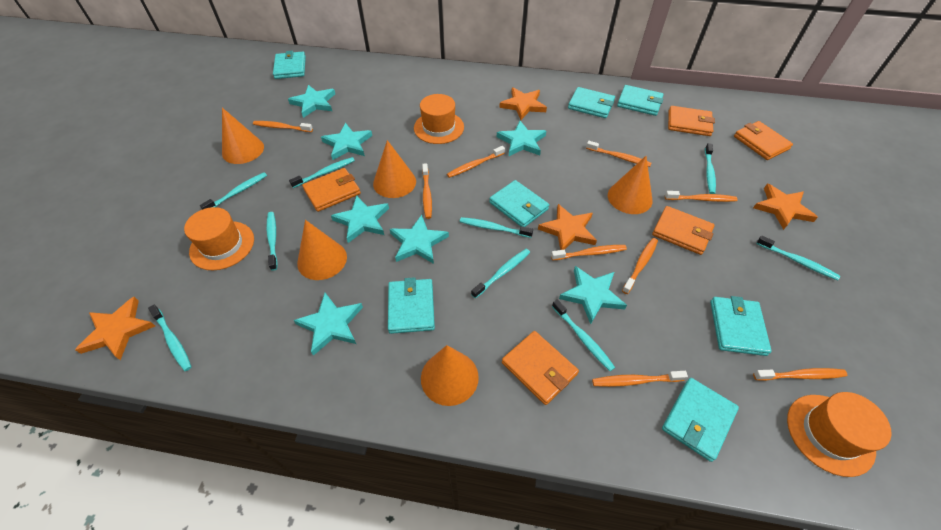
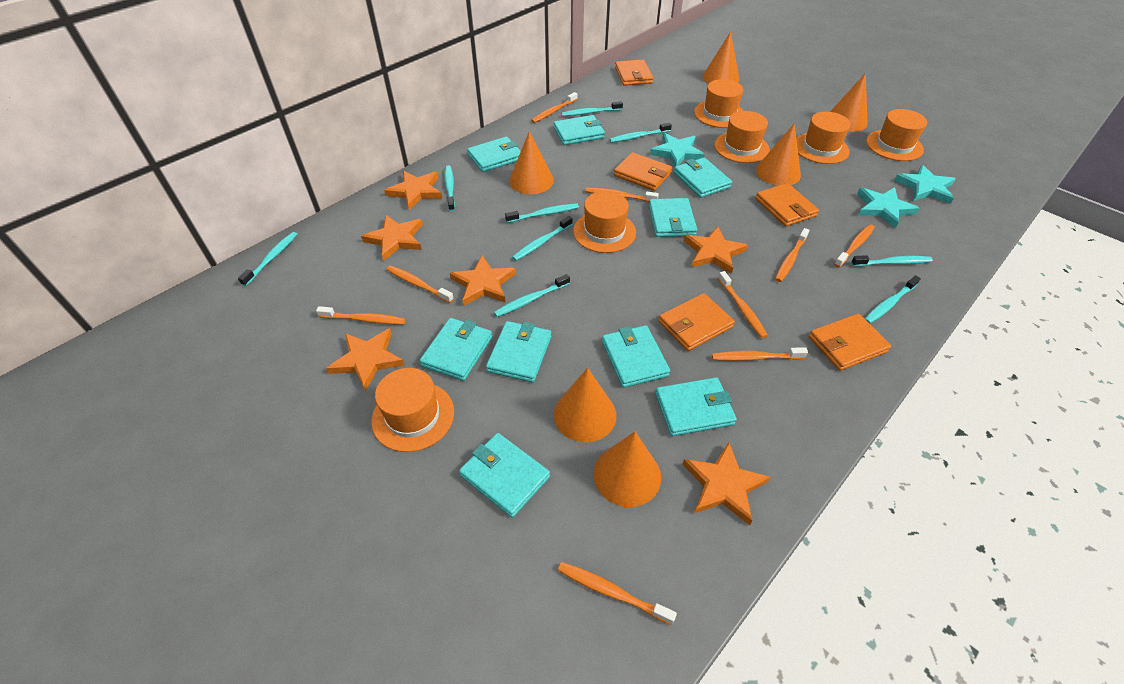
orange cone: 5 -> 6
orange hat: 3 -> 6
orange star: 4 -> 6
turquoise star: 7 -> 3
turquoise wallet: 7 -> 9

